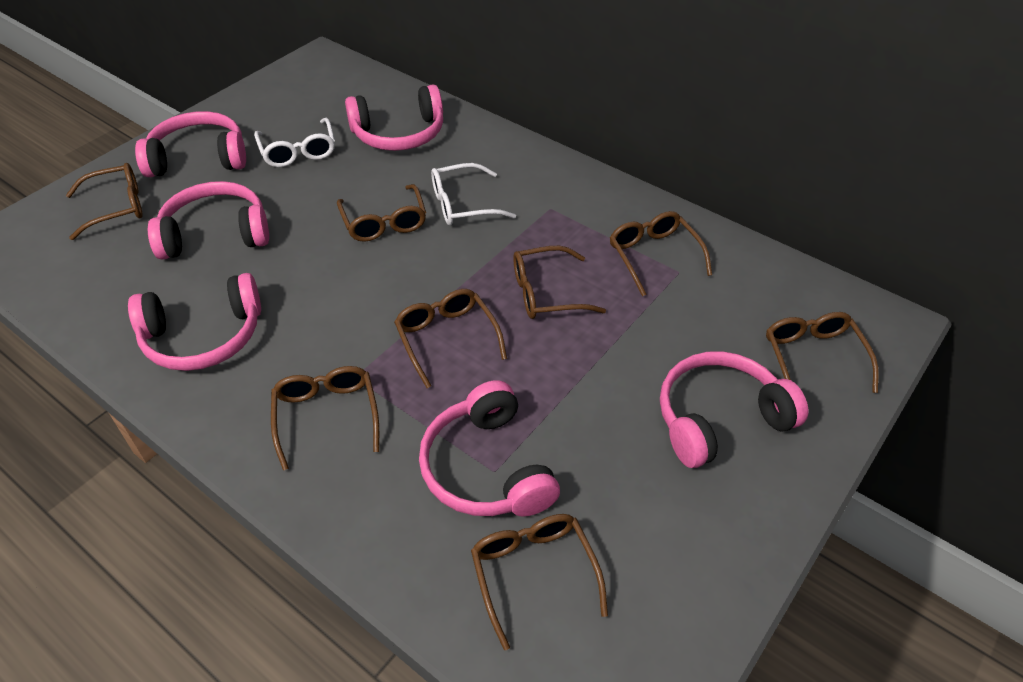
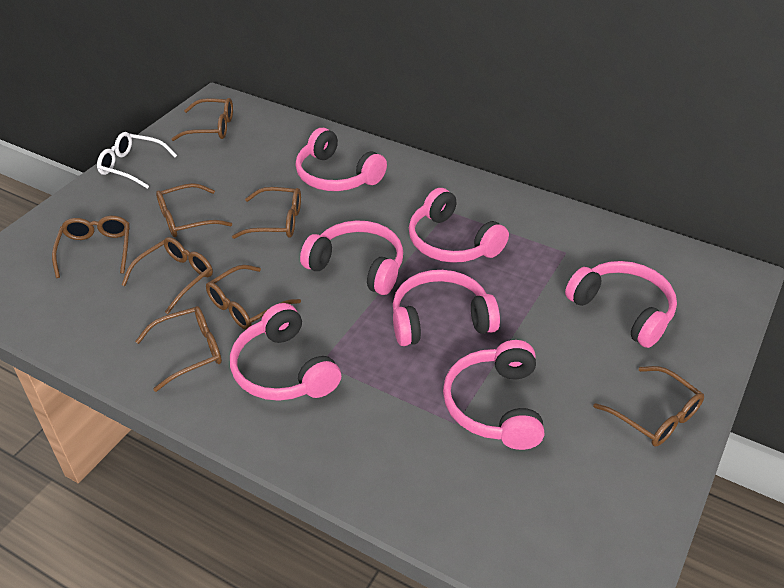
pink headphones: 6 -> 7
white glasses: 2 -> 1

